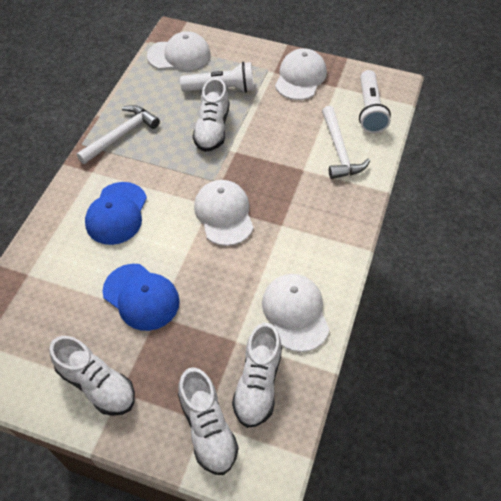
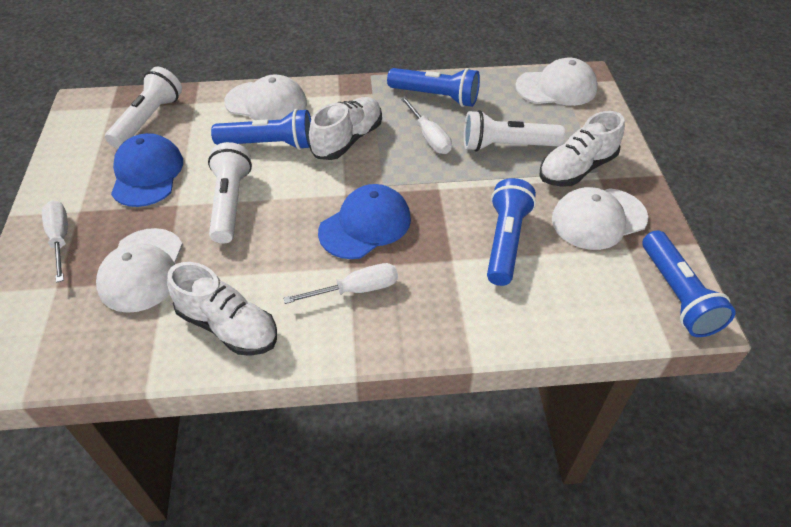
blue flashlight: 0 -> 4
white flashlight: 2 -> 3
white hammer: 2 -> 0
white screwdriver: 0 -> 3
white shoe: 4 -> 3

